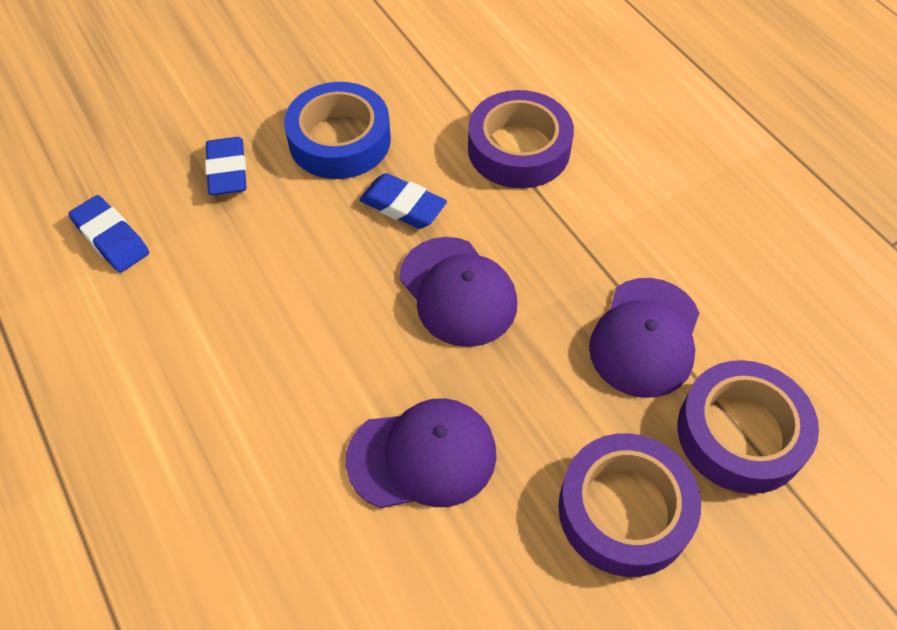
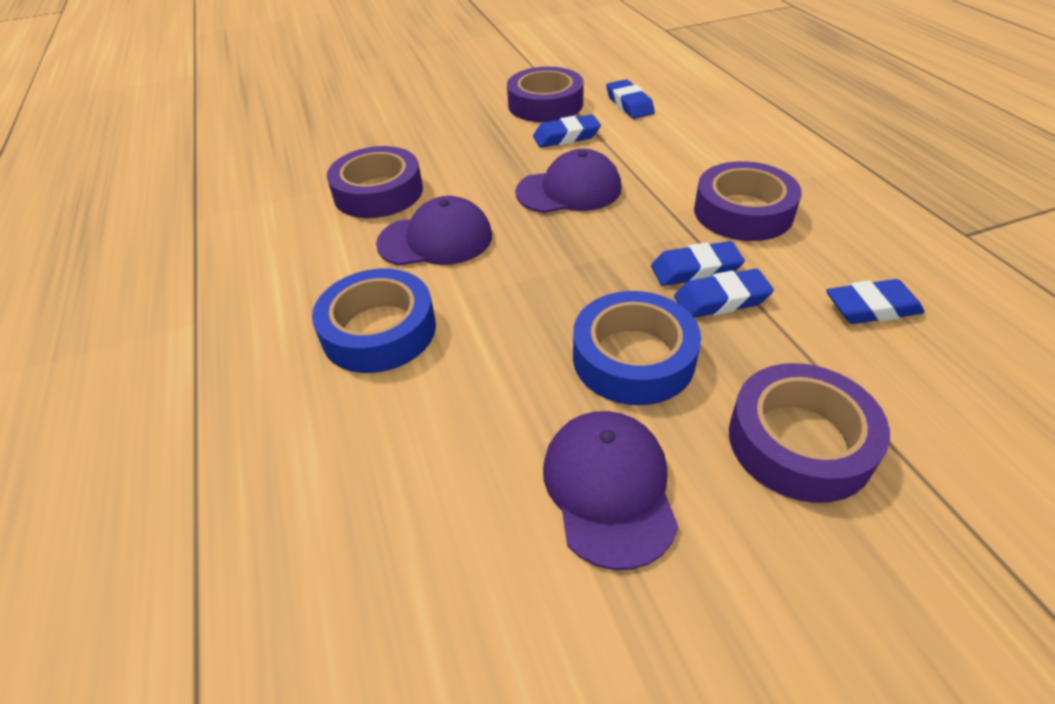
blue eraser: 3 -> 5
blue tape: 1 -> 2
purple tape: 3 -> 4

